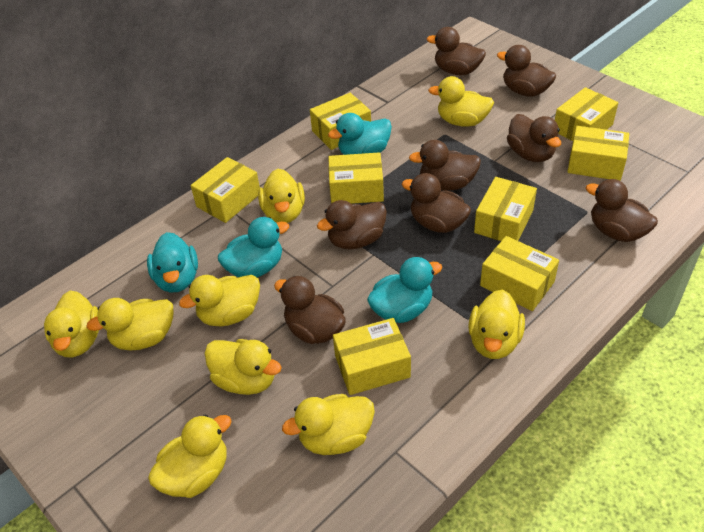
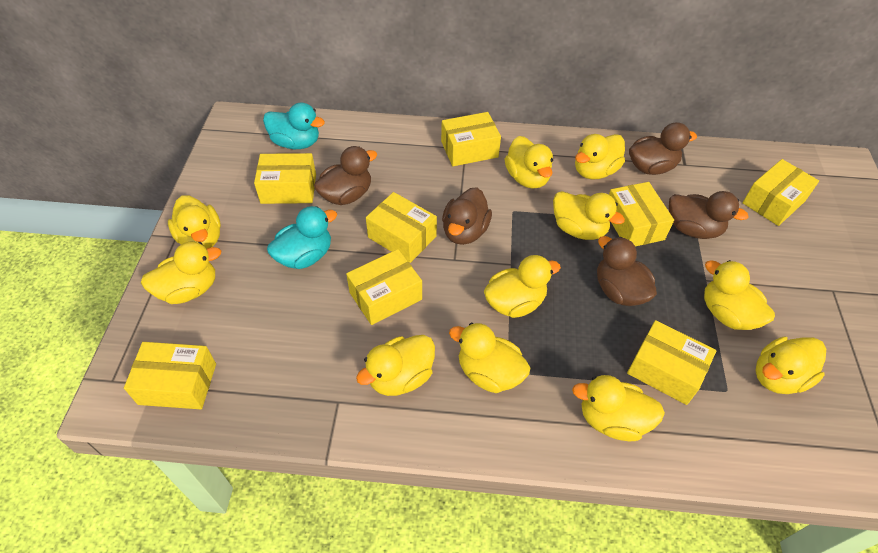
brown duck: 8 -> 5
turquoise duck: 4 -> 2
yellow duck: 9 -> 11

